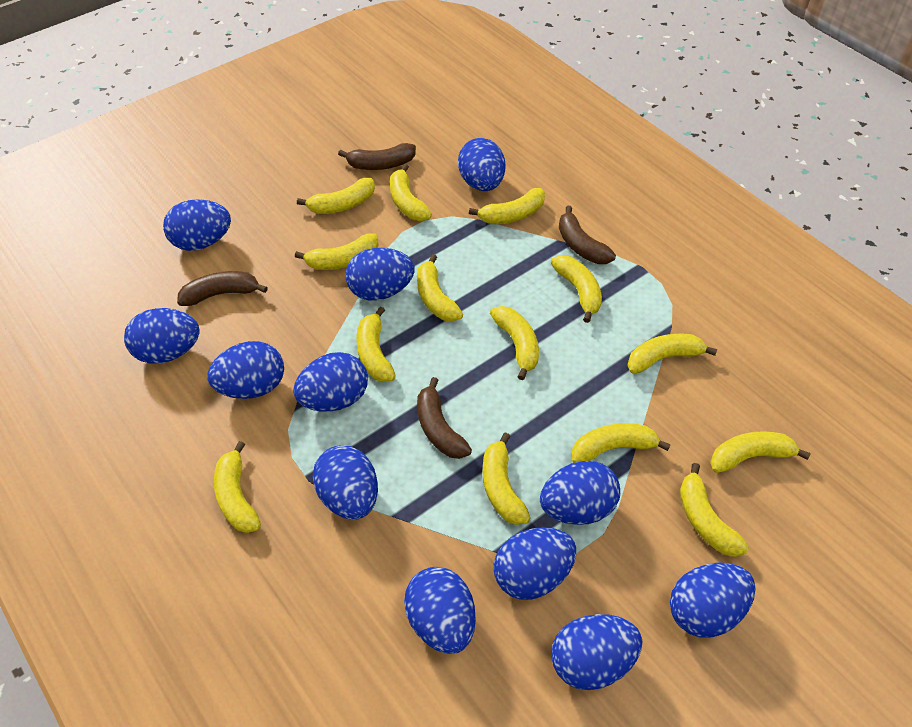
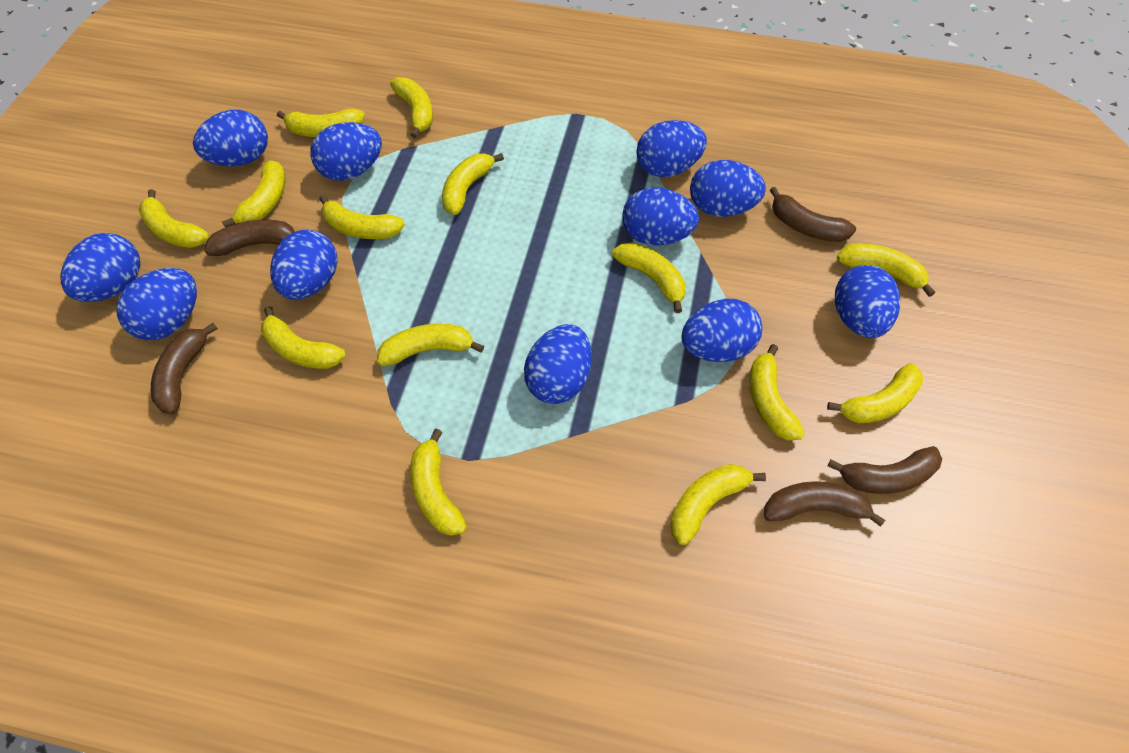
blue egg: 12 -> 11
brown banana: 4 -> 5

